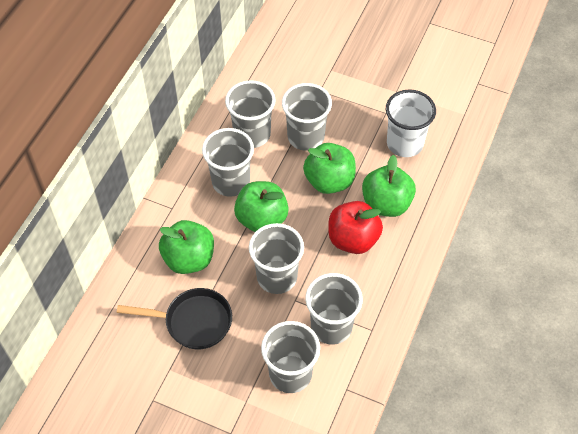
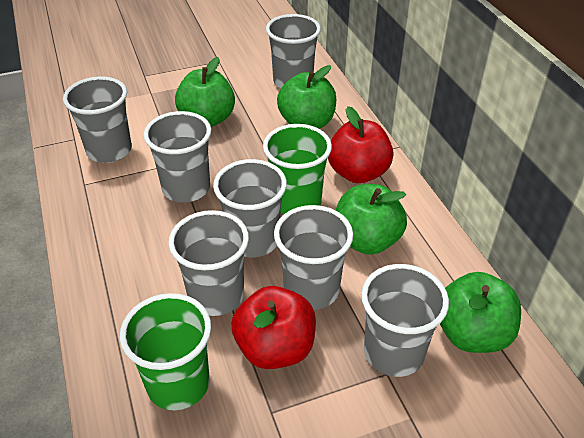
black pan: 1 -> 0
green cup: 0 -> 2
grey cup: 6 -> 7
red apple: 1 -> 2
white cup: 1 -> 0

